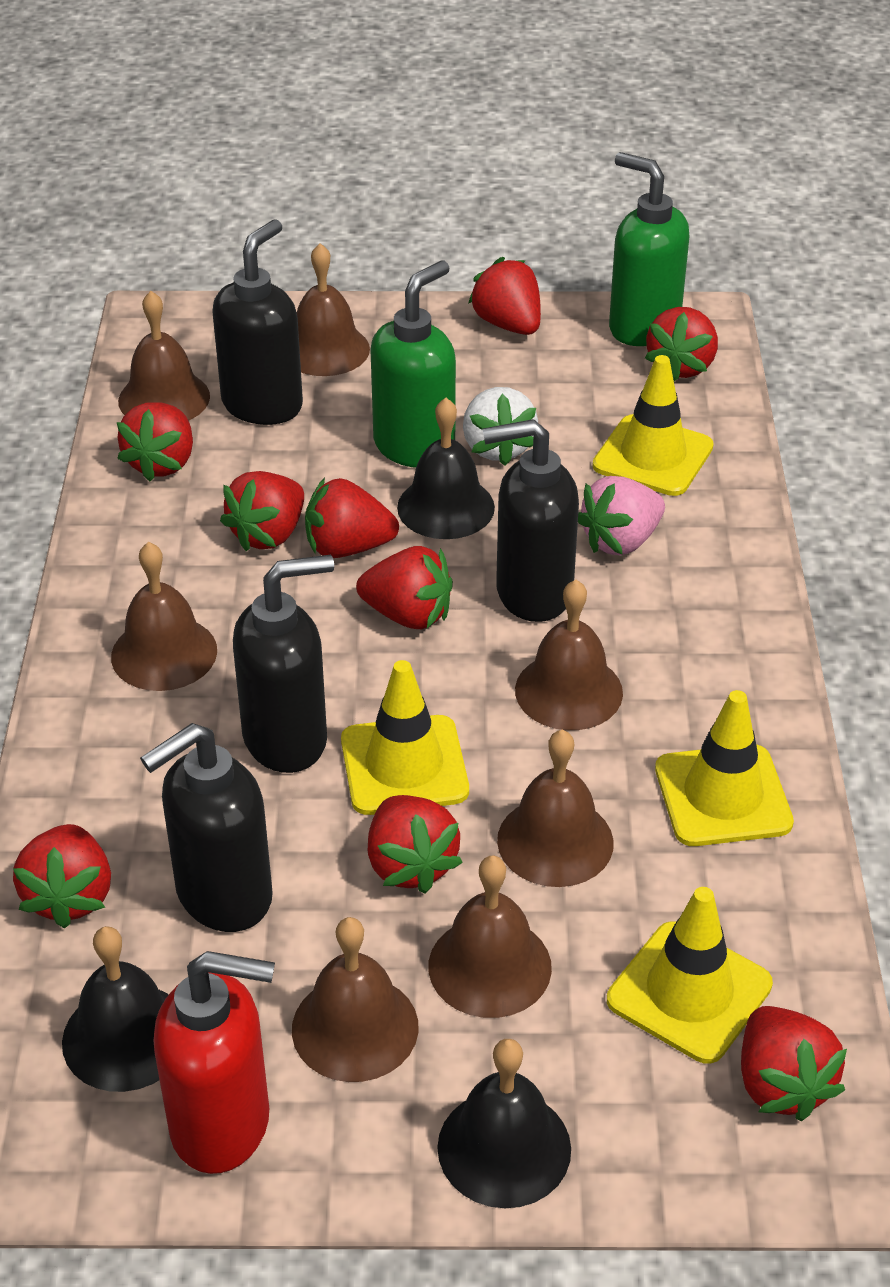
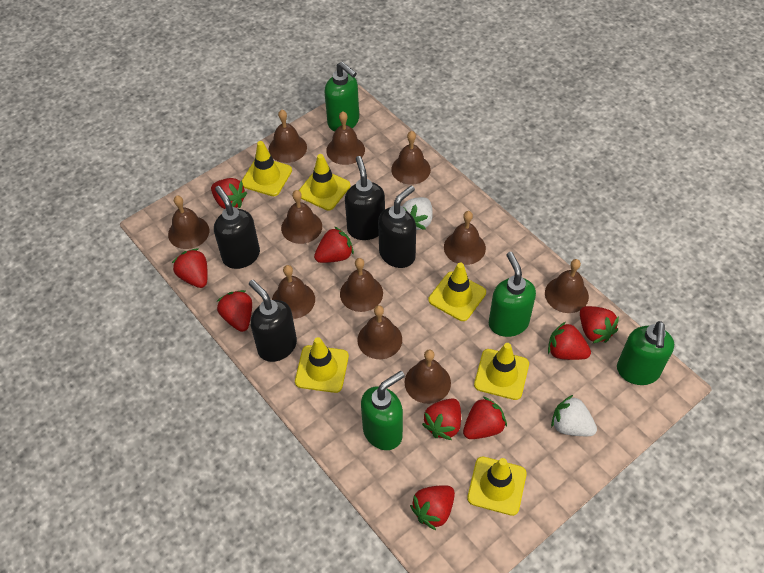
black bell: 3 -> 0
brown bell: 7 -> 11
green soap dispenser: 2 -> 4
pink strawberry: 1 -> 0
red soap dispenser: 1 -> 0
white strawberry: 1 -> 2
yellow traffic cone: 4 -> 6

